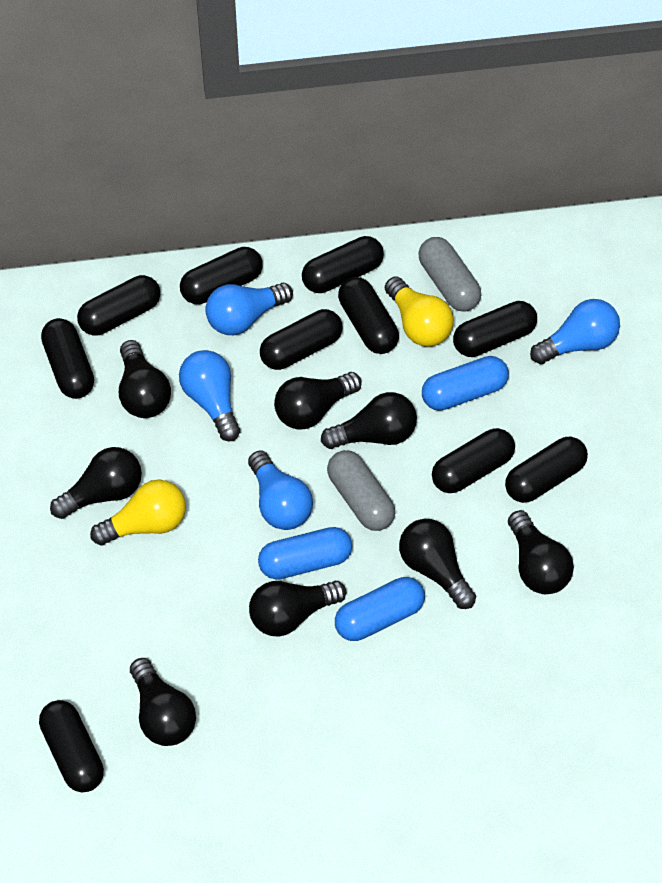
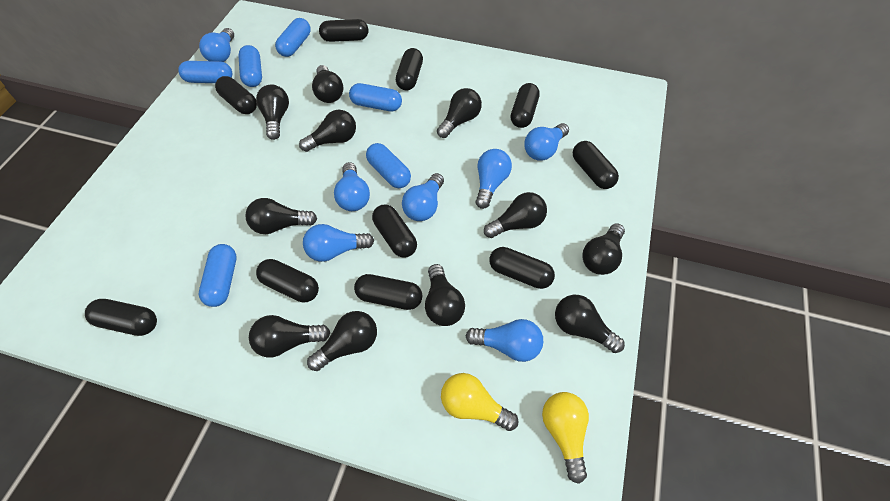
black light bulb: 8 -> 11
blue capsule: 3 -> 6
blue light bulb: 4 -> 7
grey capsule: 2 -> 0

